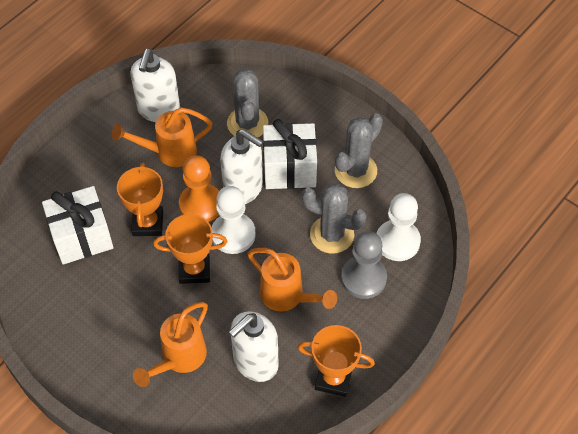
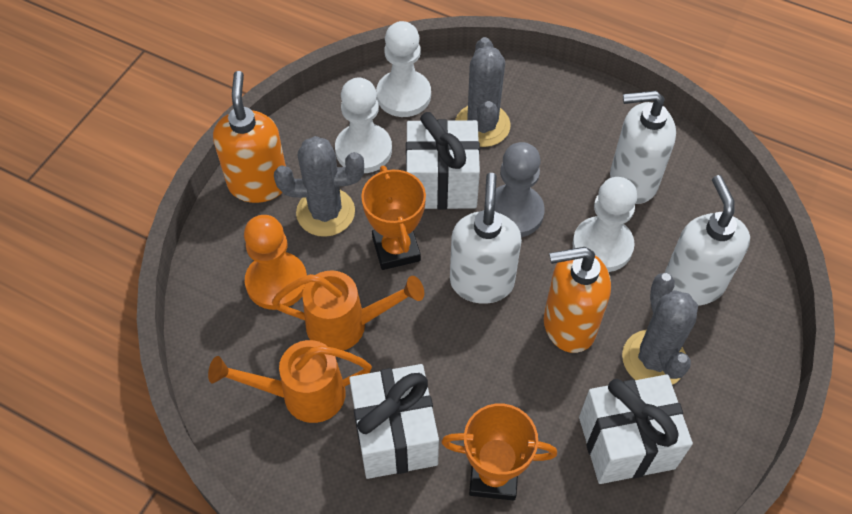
orange soap dispenser: 0 -> 2
orange trophy: 3 -> 2
orange watering can: 3 -> 2
white gift: 2 -> 3
white pawn: 2 -> 3

